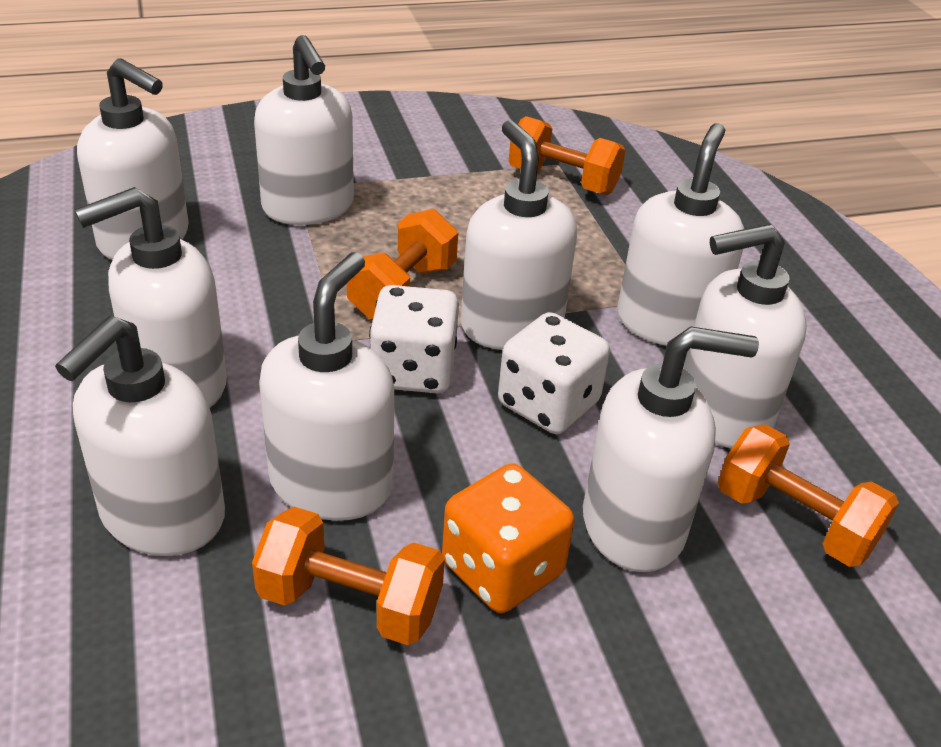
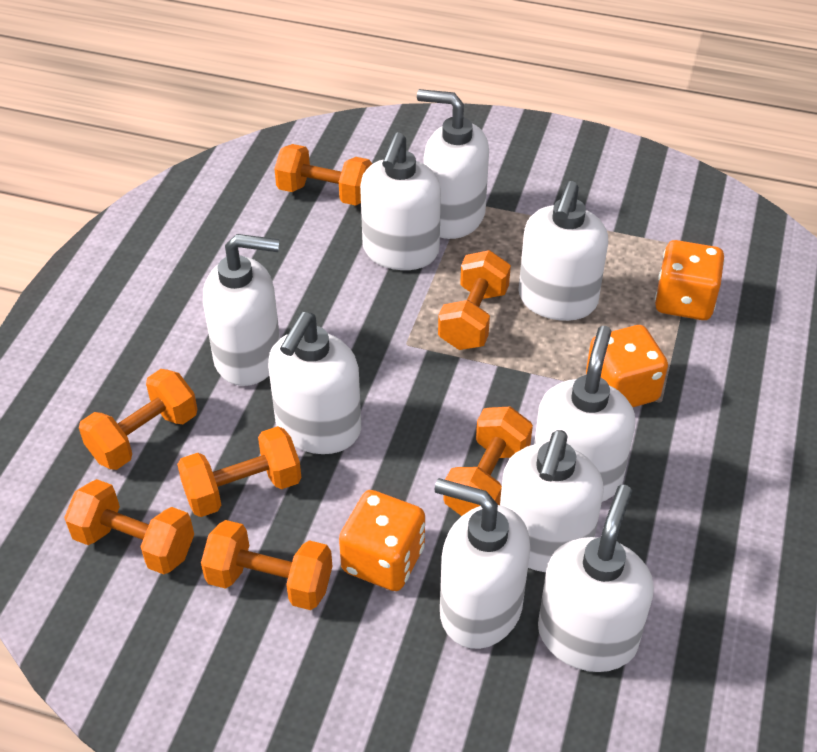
orange dice: 1 -> 3
orange dumbbell: 4 -> 7
white dice: 2 -> 0

